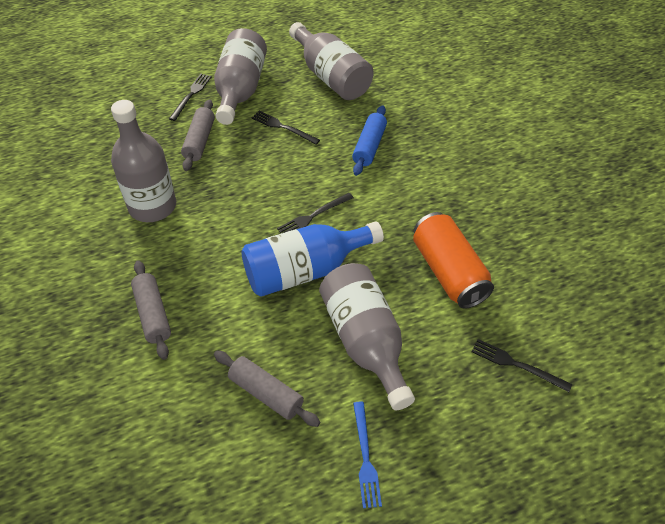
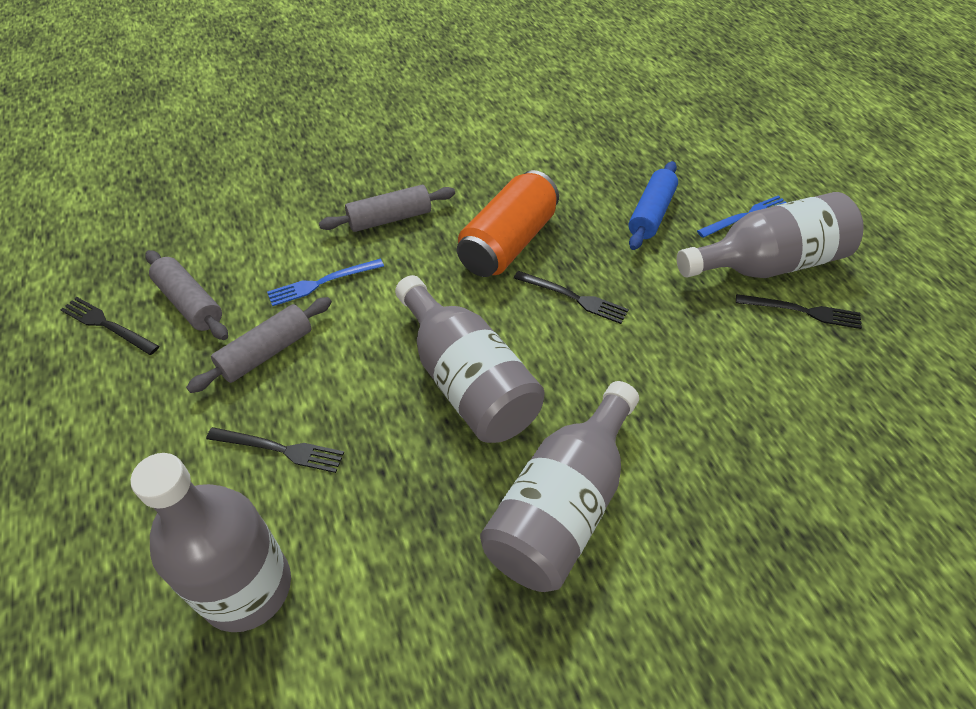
blue bottle: 1 -> 0
blue fork: 1 -> 2

